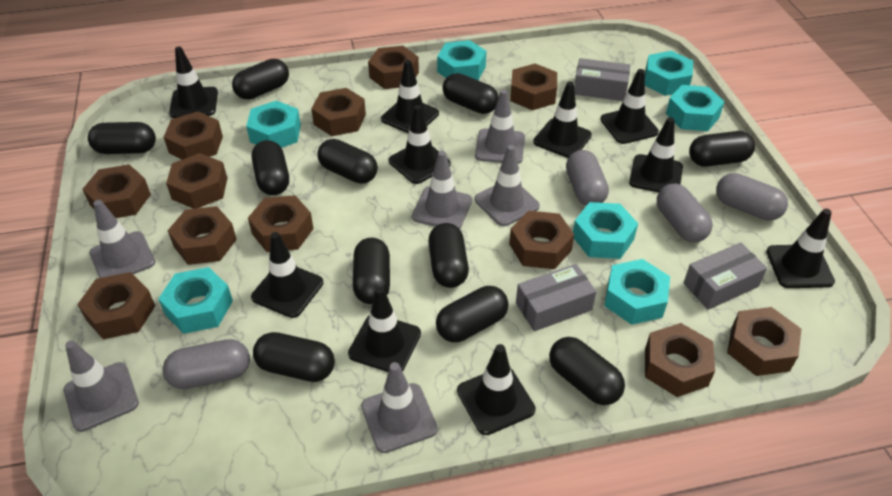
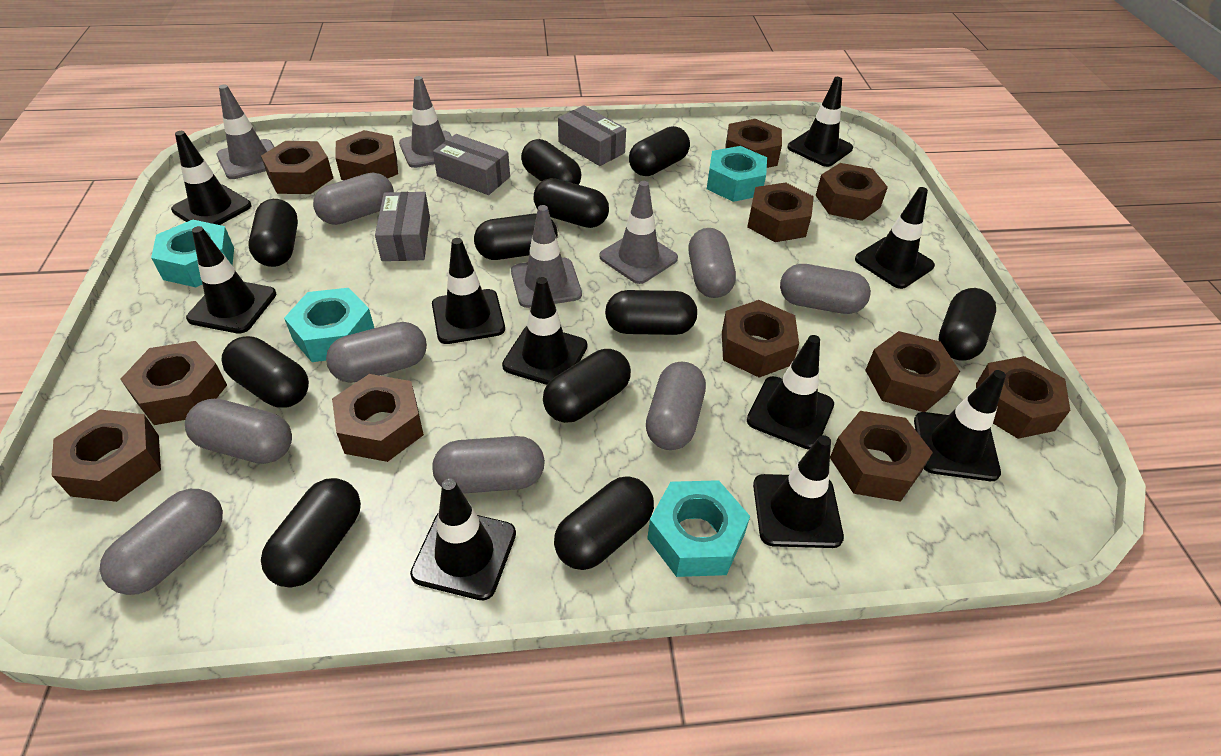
grey capsule: 4 -> 8
grey traffic cone: 6 -> 4
turquoise nut: 7 -> 4

